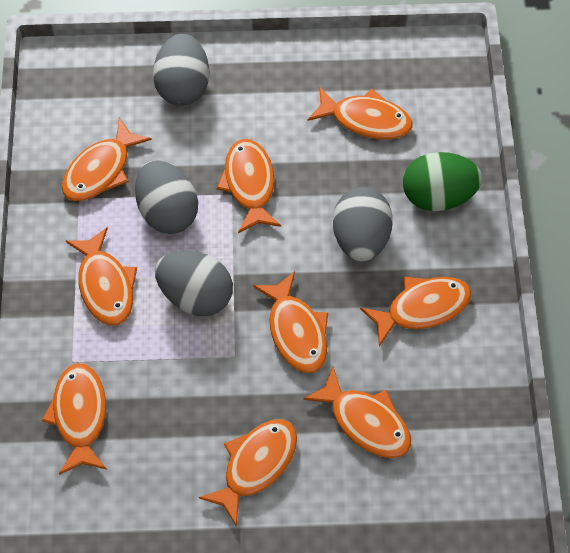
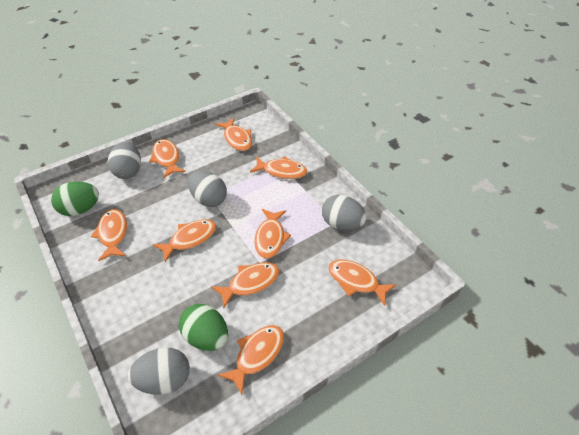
green egg: 1 -> 2

